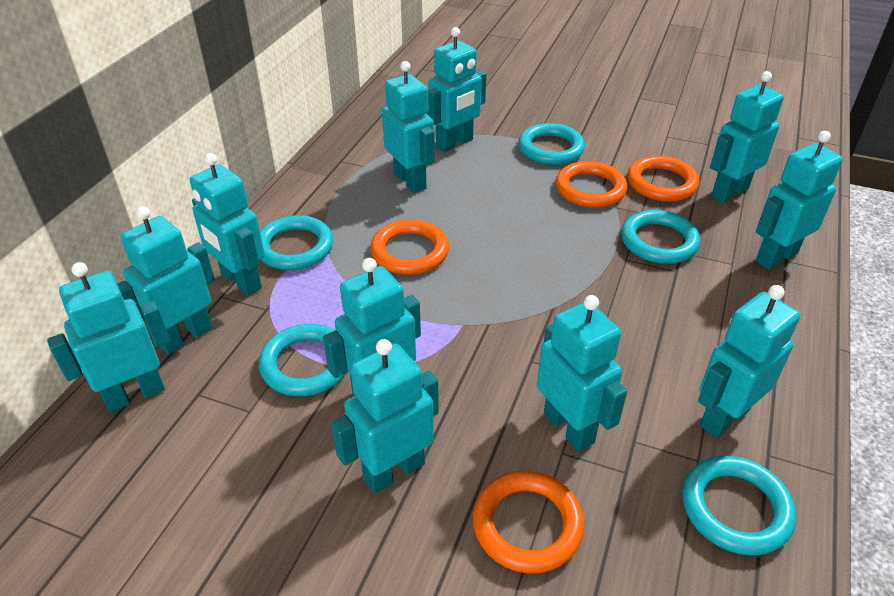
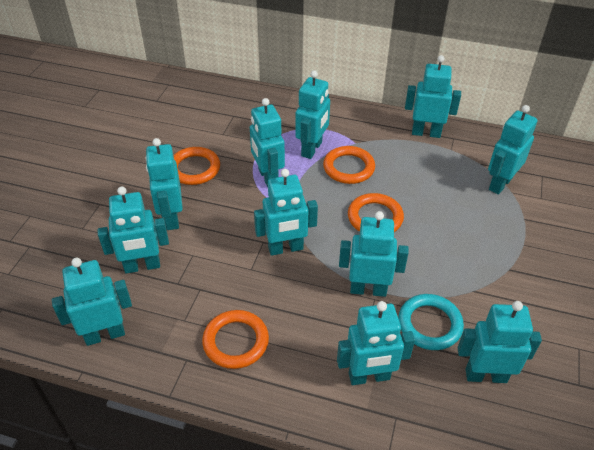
turquoise ring: 5 -> 1

